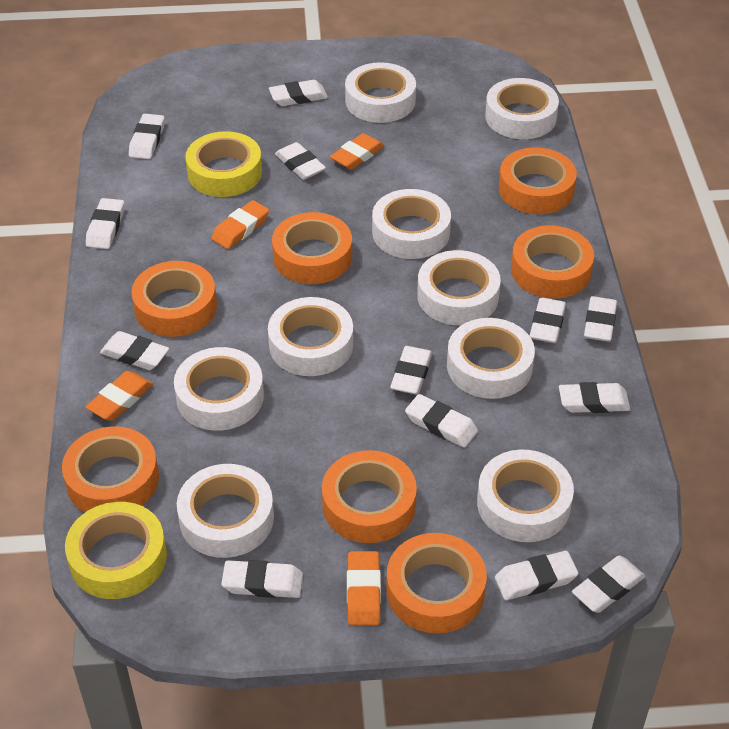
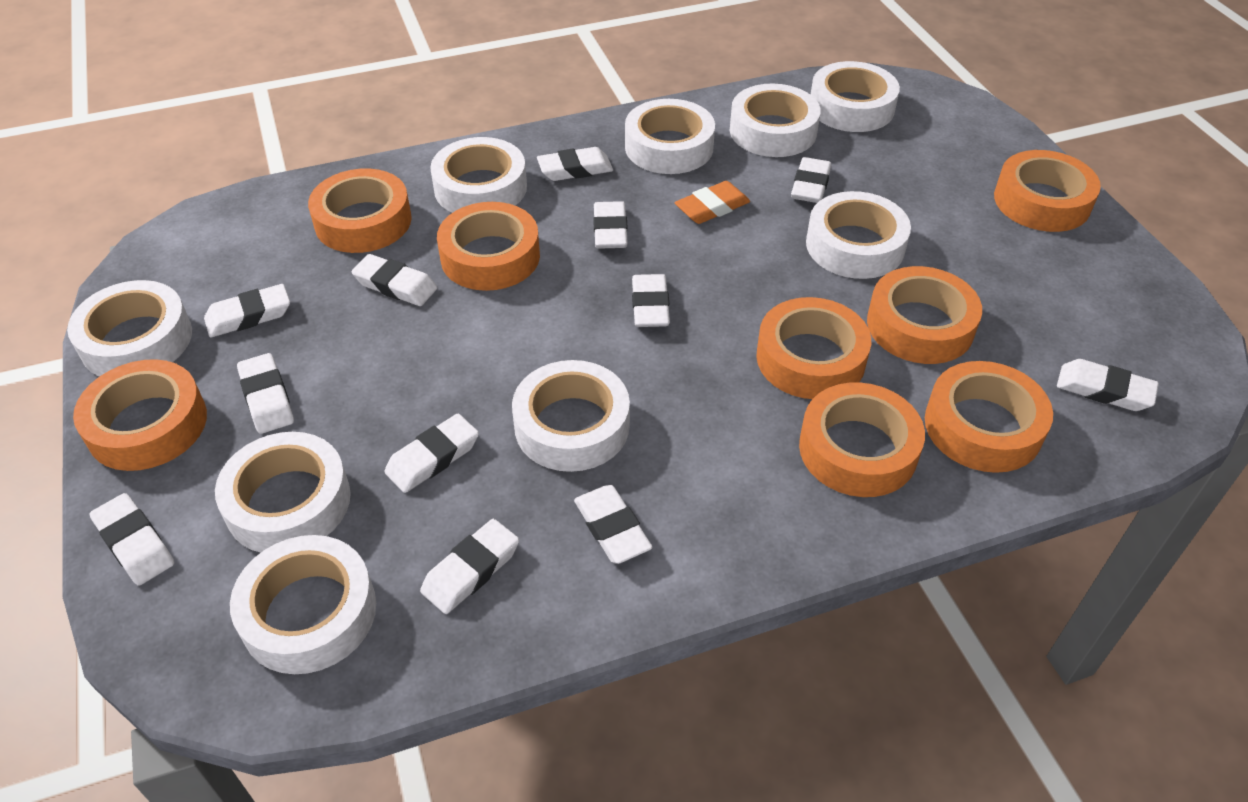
orange eraser: 4 -> 1
orange tape: 7 -> 8
white eraser: 13 -> 12
yellow tape: 2 -> 0

